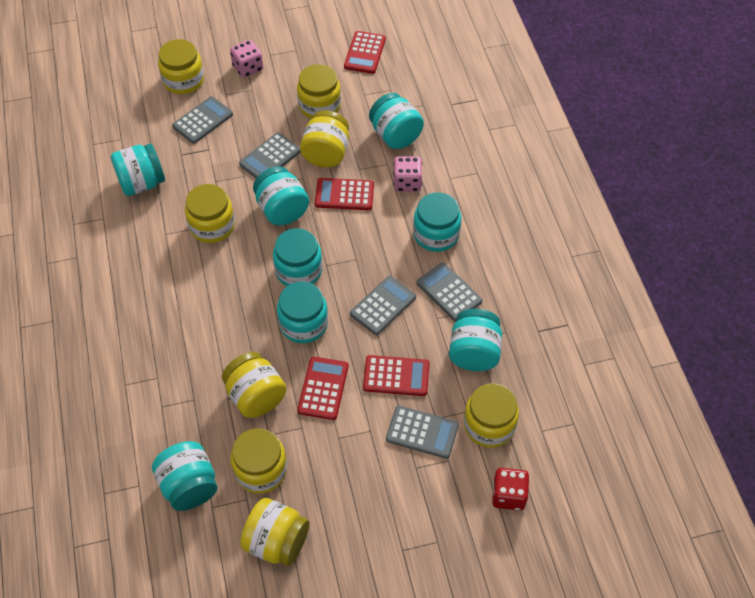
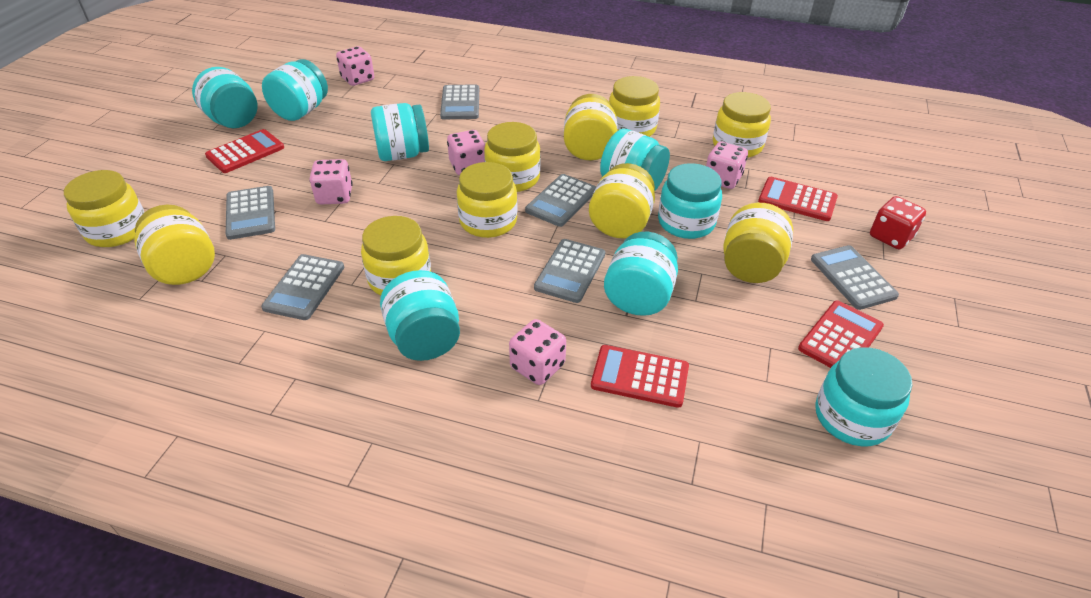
grey calculator: 5 -> 6
pink dice: 2 -> 5
yellow jar: 8 -> 10

